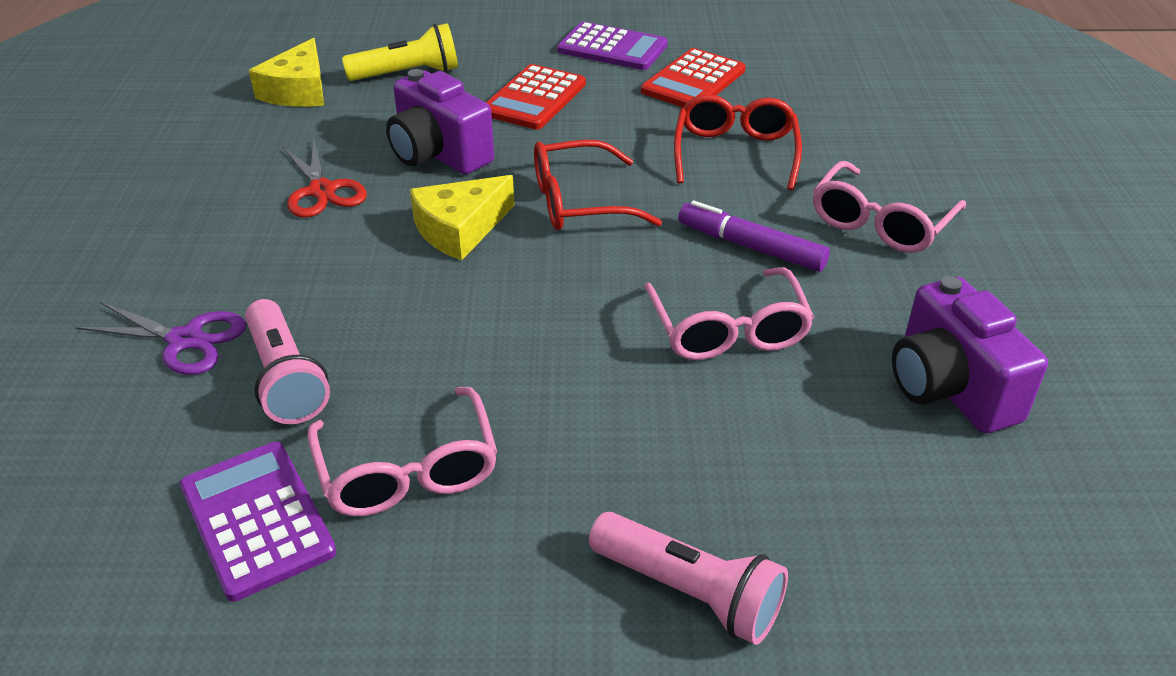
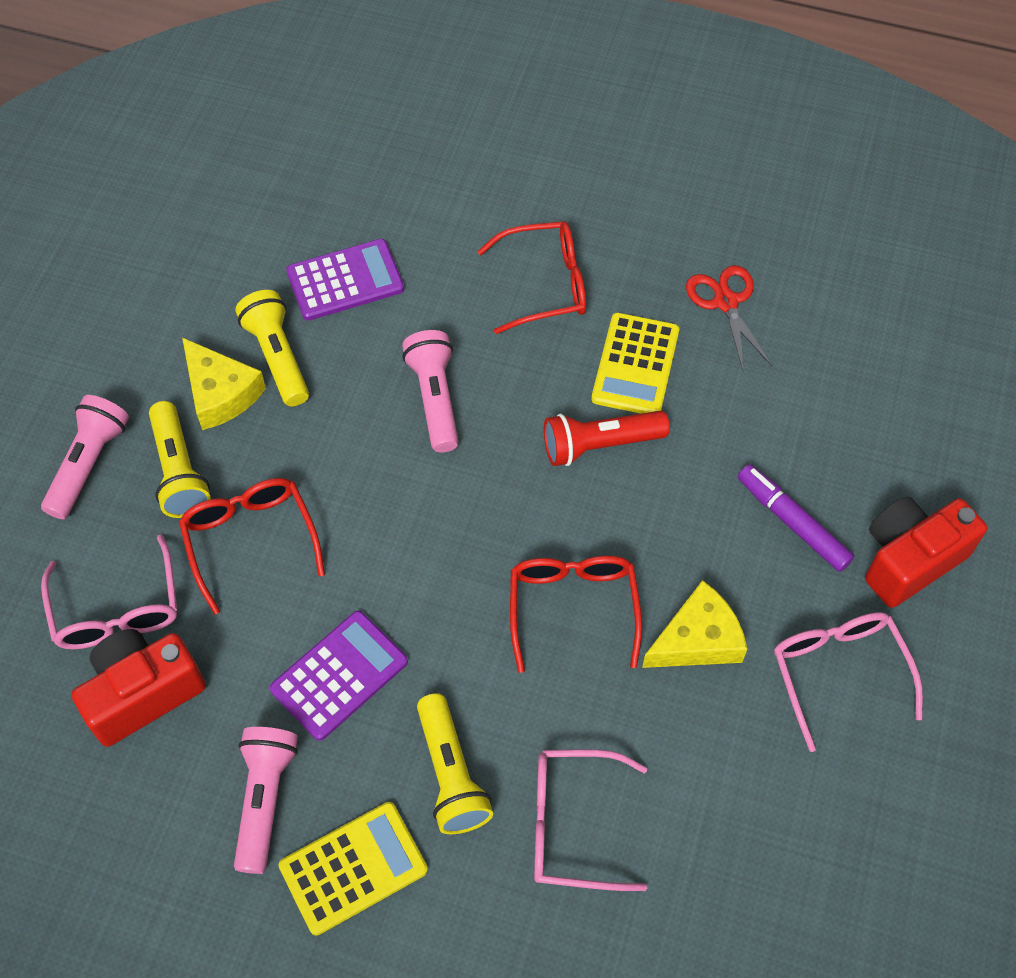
pink flashlight: 2 -> 3
purple camera: 2 -> 0
purple scissors: 1 -> 0
red calculator: 2 -> 0
red camera: 0 -> 2
red flashlight: 0 -> 1
red glasses: 2 -> 3
yellow calculator: 0 -> 2
yellow flashlight: 1 -> 3

